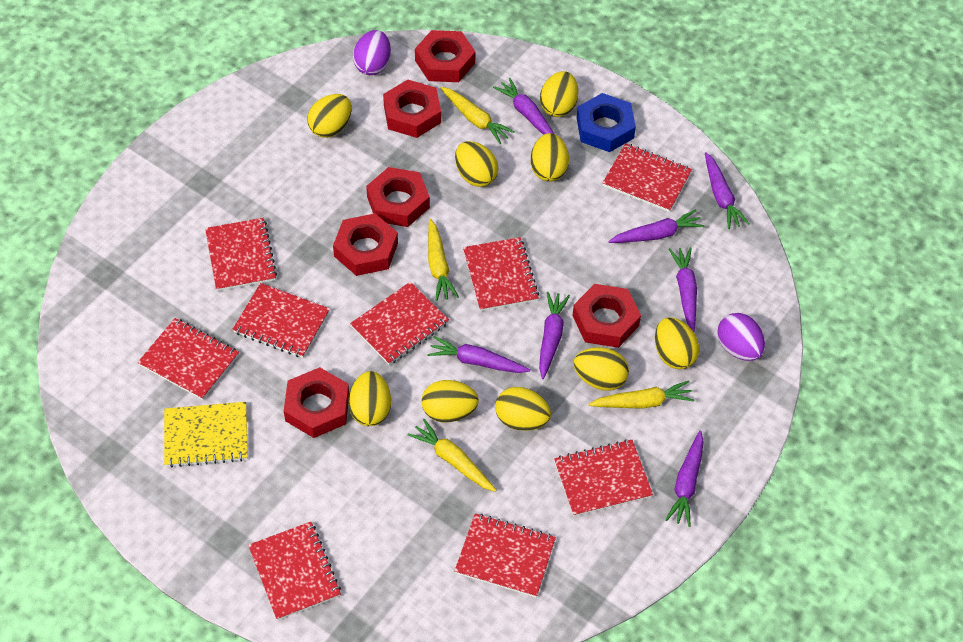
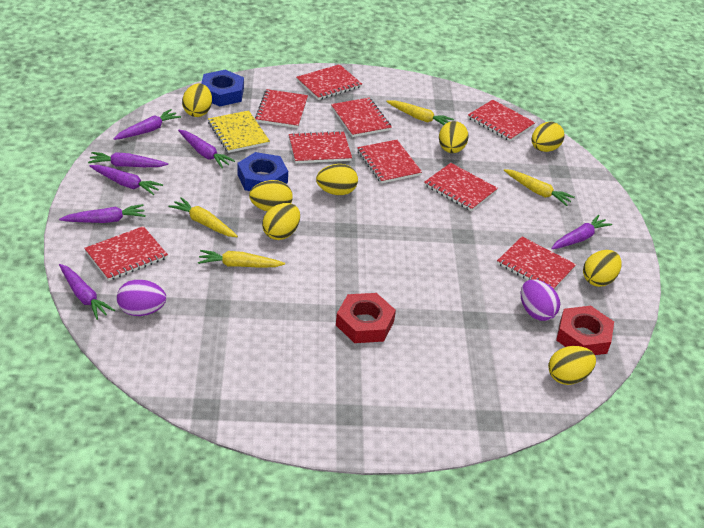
blue nut: 1 -> 2
red nut: 6 -> 2
yellow egg: 9 -> 8

